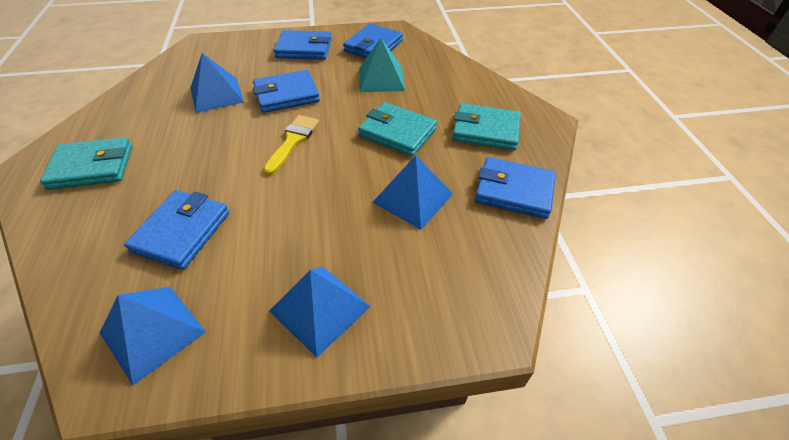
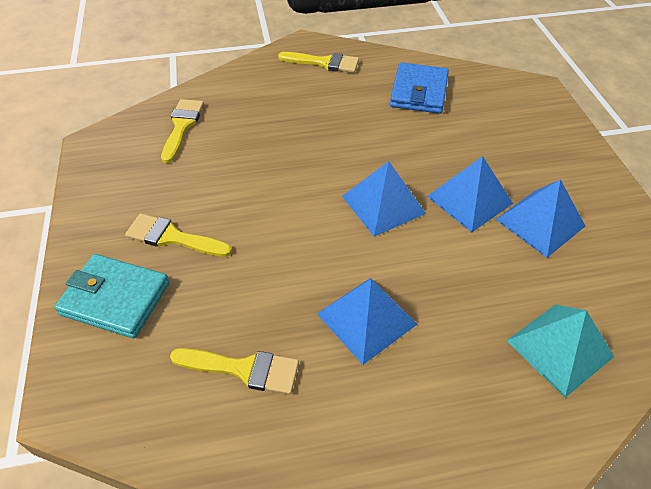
blue wallet: 5 -> 1
turquoise wallet: 3 -> 1
yellow brush: 1 -> 4

